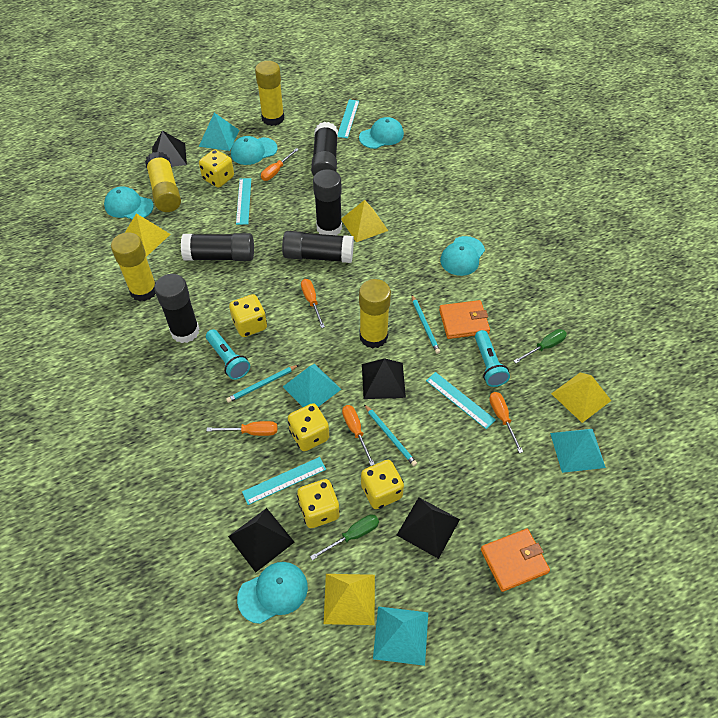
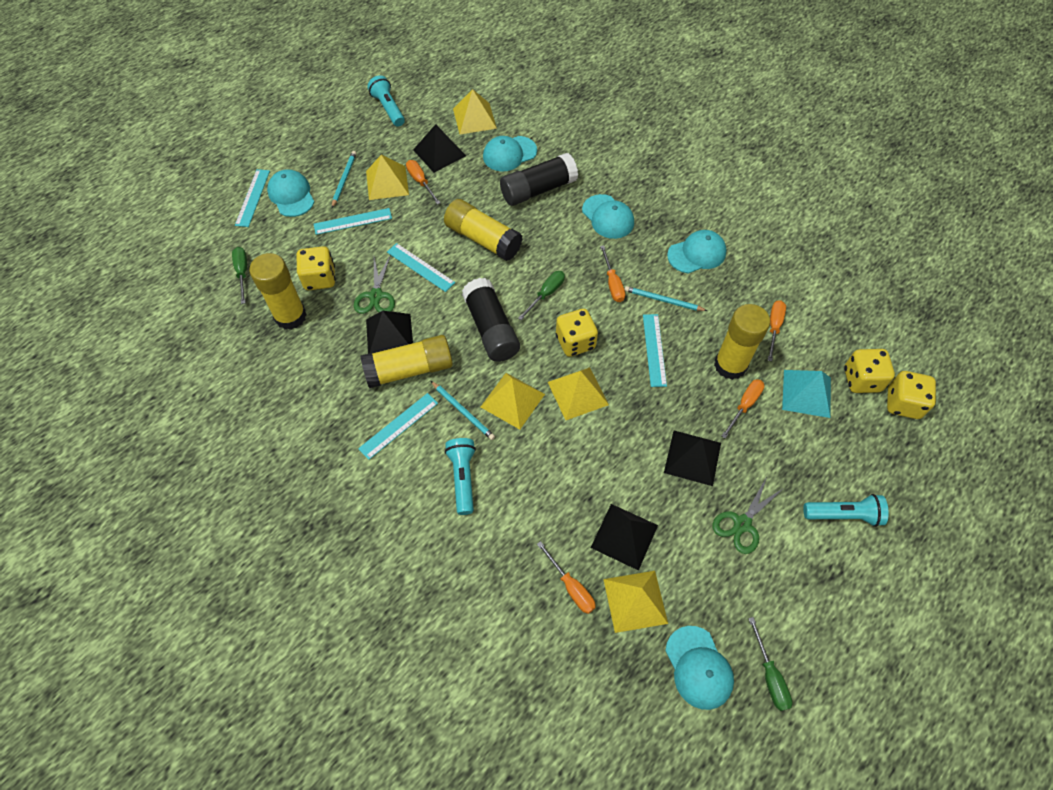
black glue stick: 5 -> 2
green scissors: 0 -> 2
green screwdriver: 2 -> 3
orange wallet: 2 -> 0
turquoise flashlight: 2 -> 3
turquoise pyramid: 4 -> 1
turquoise ruler: 4 -> 5
yellow dice: 5 -> 4
yellow pyramid: 4 -> 5

